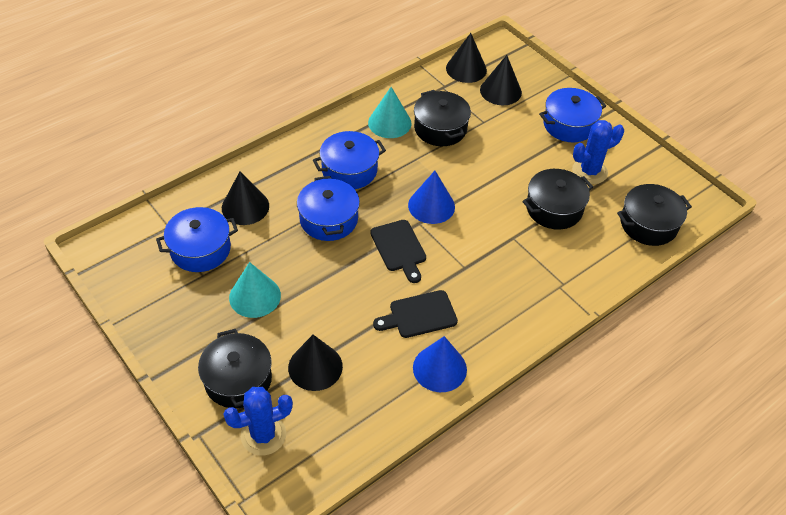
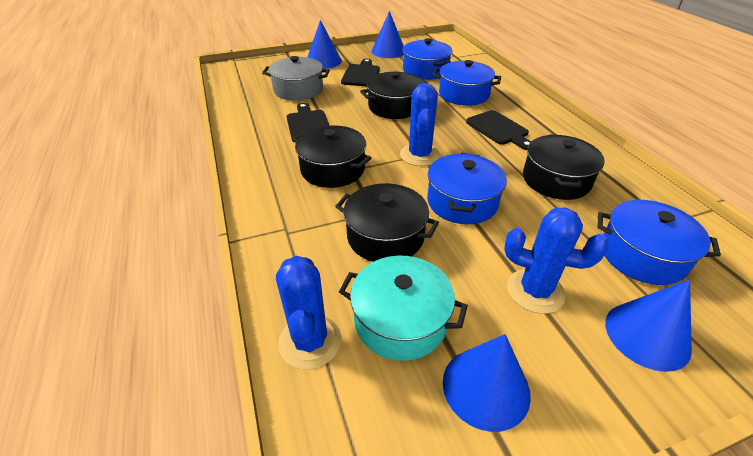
black cone: 4 -> 0
black cutting board: 2 -> 3
blue cactus: 2 -> 3
blue cone: 2 -> 4
grey pot: 0 -> 1
turquoise cone: 2 -> 0
turquoise pot: 0 -> 1

